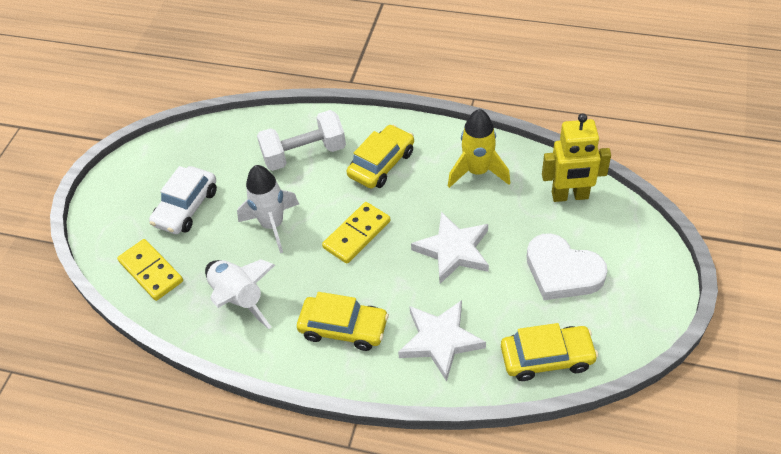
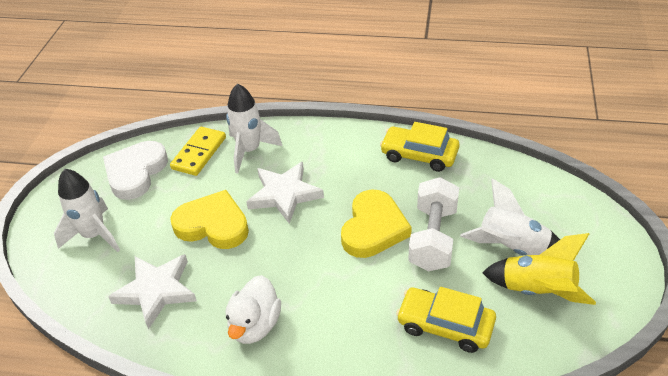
white car: 1 -> 0
white duck: 0 -> 1
white rocket: 2 -> 3
yellow car: 3 -> 2
yellow domino: 2 -> 1
yellow heart: 0 -> 2
yellow robot: 1 -> 0

